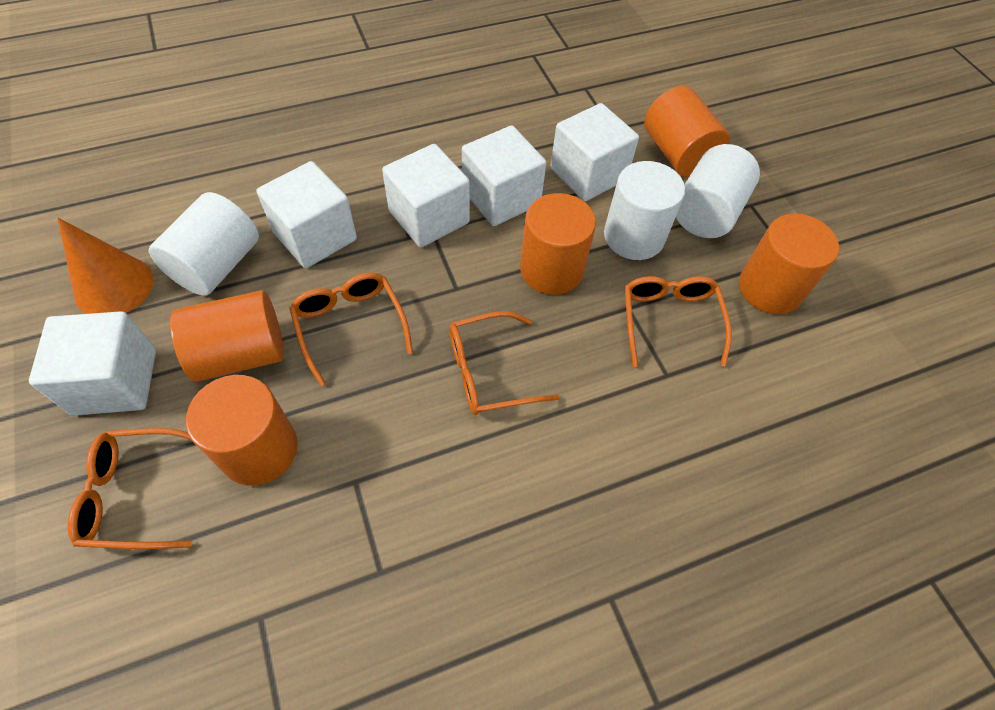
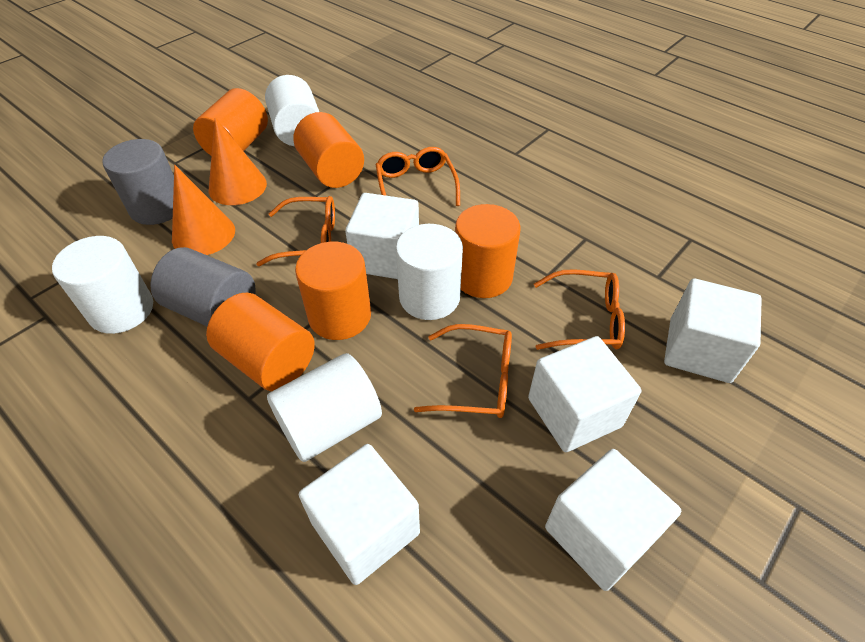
grey cylinder: 0 -> 2
orange cone: 1 -> 2
white cylinder: 3 -> 4

